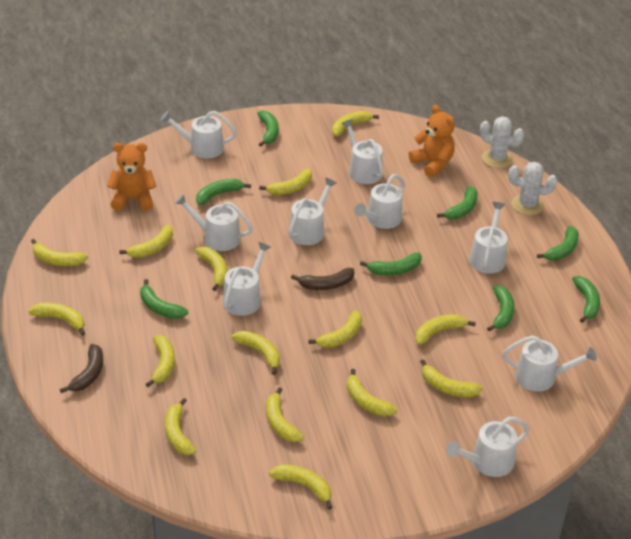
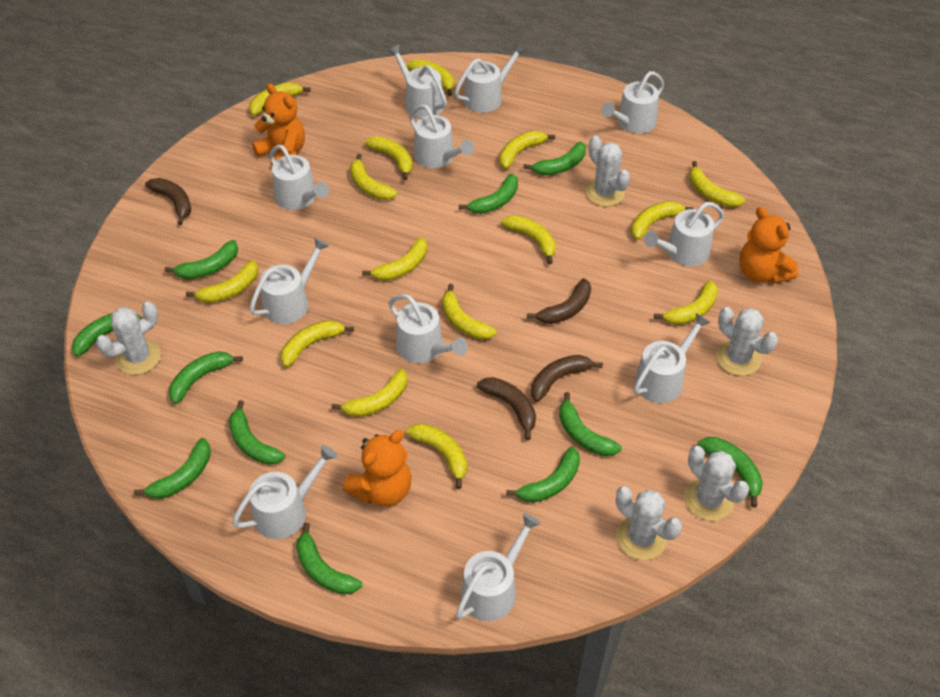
brown banana: 2 -> 4
green banana: 8 -> 11
orange teddy bear: 2 -> 3
white cactus: 2 -> 5
white watering can: 9 -> 11

